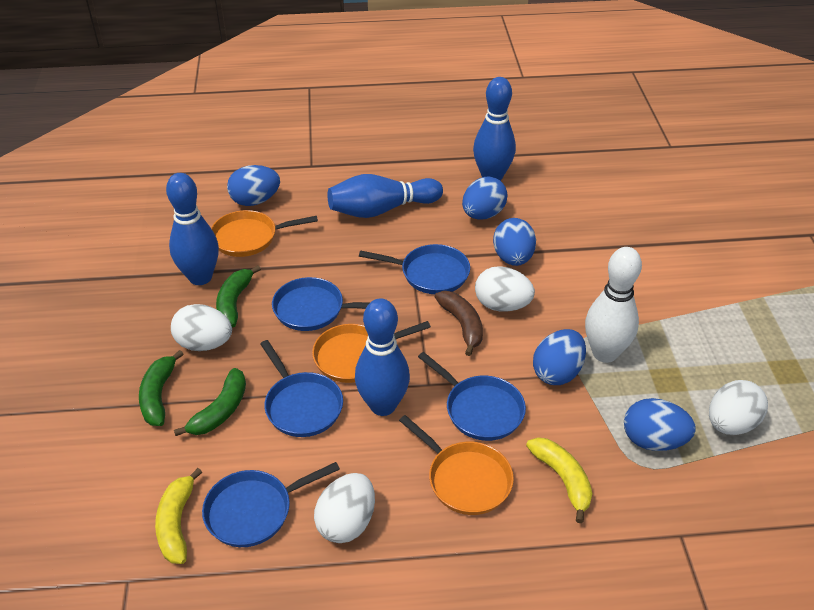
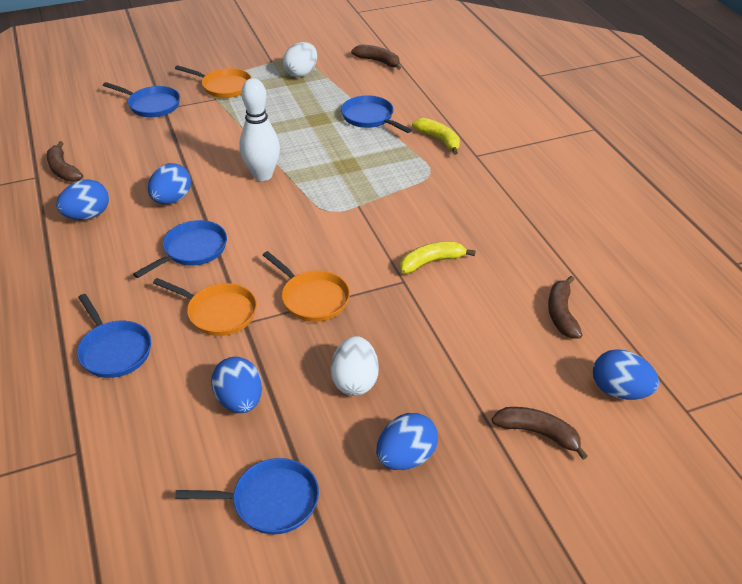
blue bowling pin: 4 -> 0
brown banana: 1 -> 4
green banana: 3 -> 0
white egg: 4 -> 2

